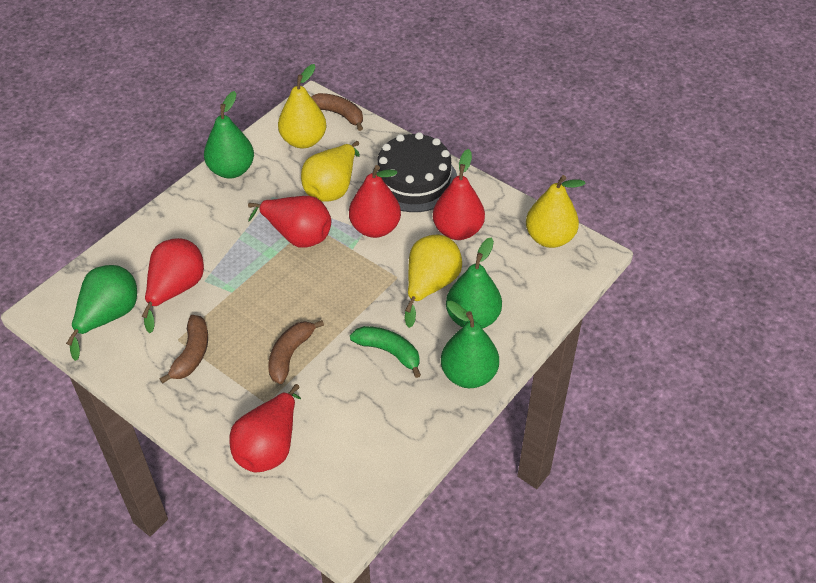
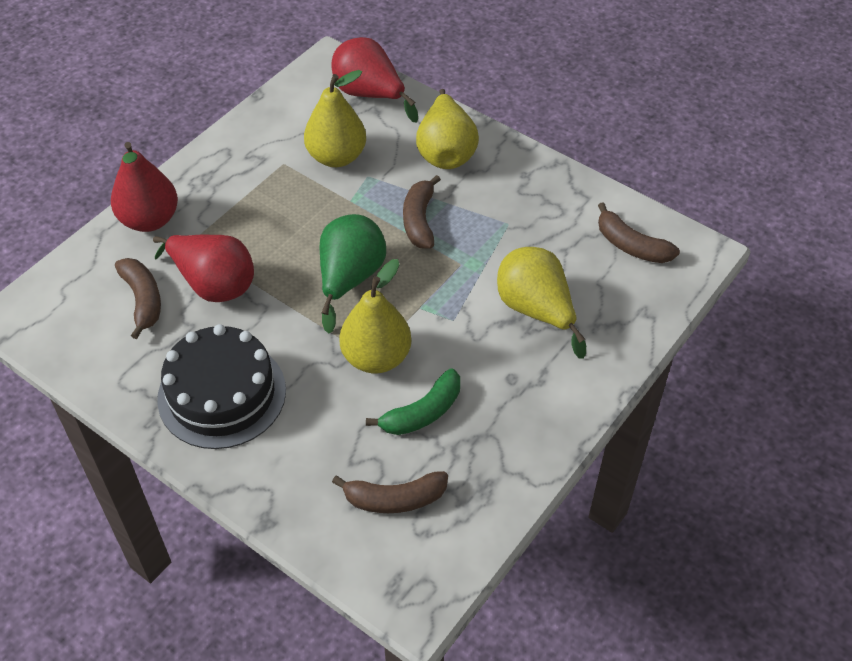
brown banana: 3 -> 4
green pear: 4 -> 1
red pear: 5 -> 3

